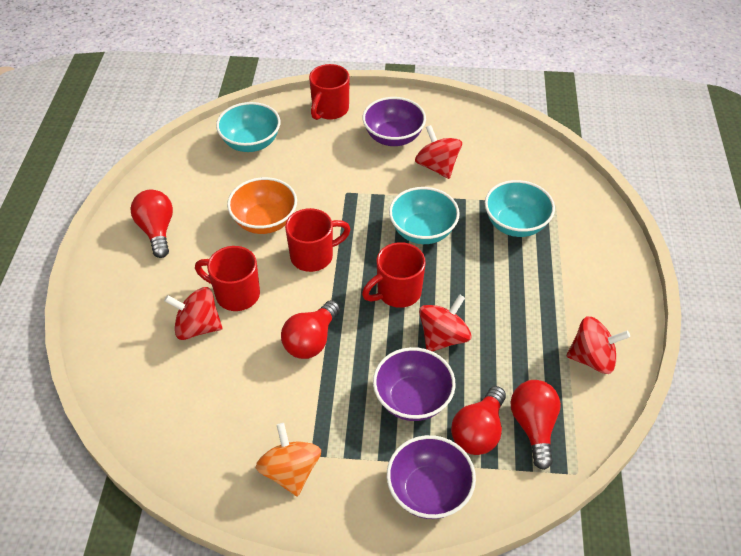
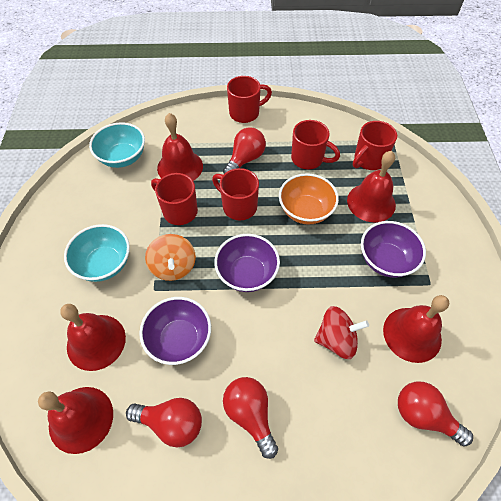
red bell: 0 -> 5
red mug: 4 -> 5
red spinning top: 4 -> 1
turquoise bowl: 3 -> 2

